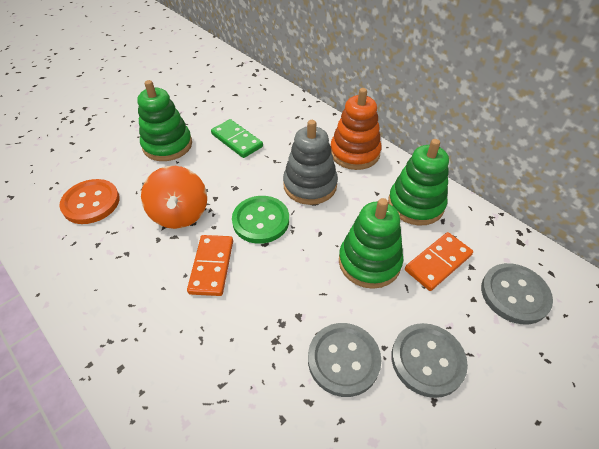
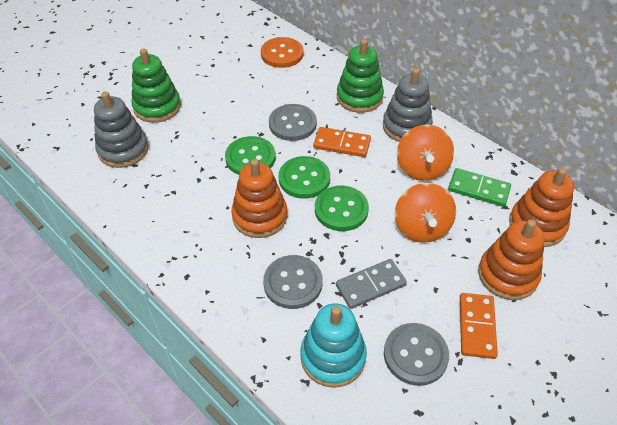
green button: 1 -> 3
green stacking toy: 3 -> 2
grey domino: 0 -> 1
grey stacking toy: 1 -> 2
orange spinning top: 1 -> 2
orange stacking toy: 1 -> 3
turquoise stacking toy: 0 -> 1

